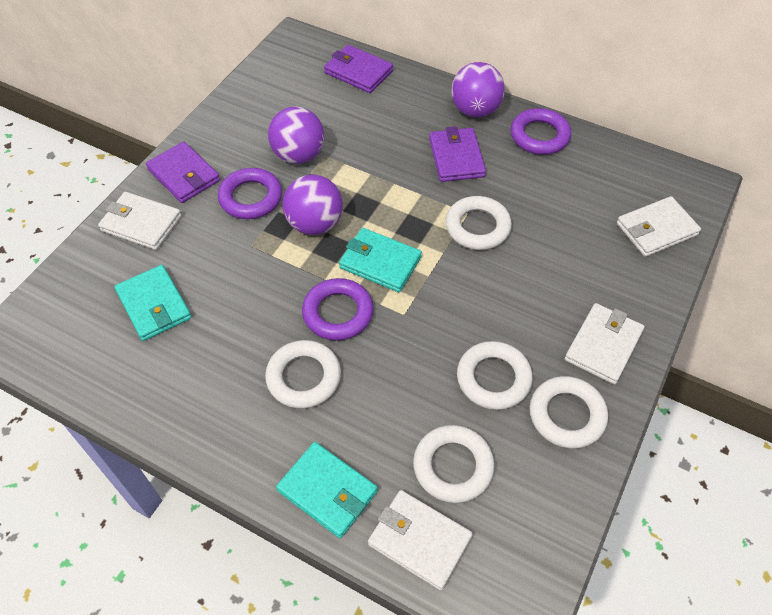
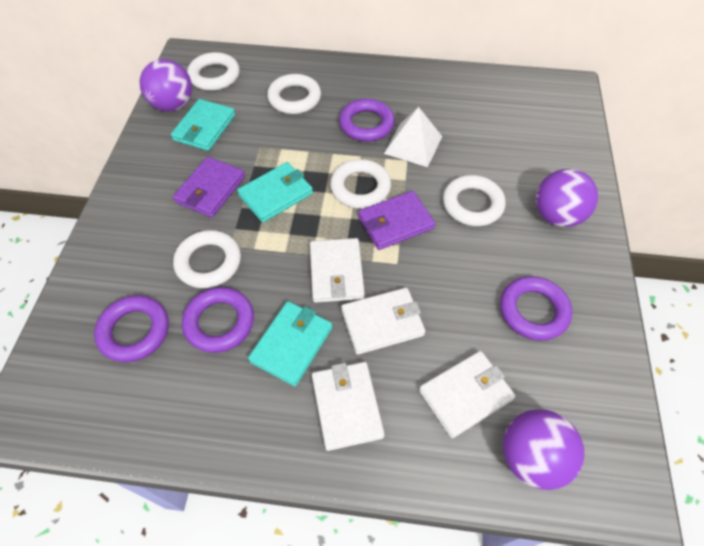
purple ring: 3 -> 4
purple wallet: 3 -> 2
white pyramid: 0 -> 1

